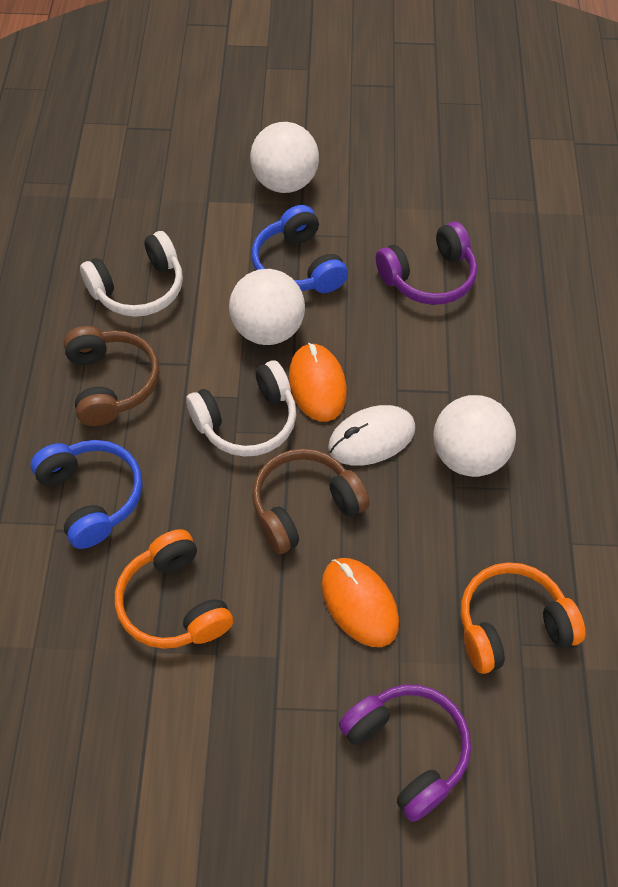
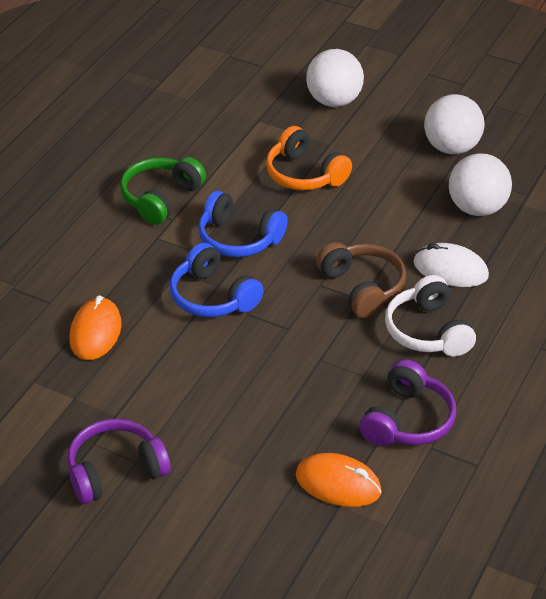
brown headphones: 2 -> 1
green headphones: 0 -> 1
orange headphones: 2 -> 1
white headphones: 2 -> 1

